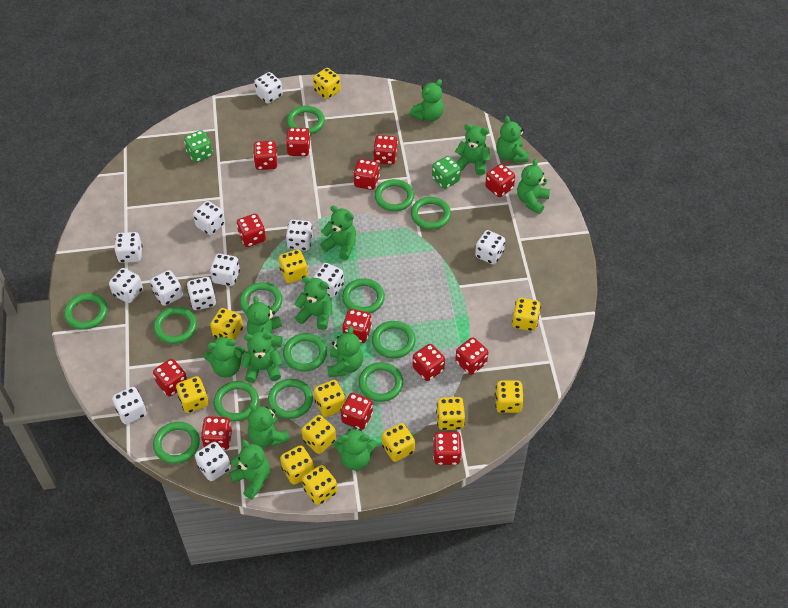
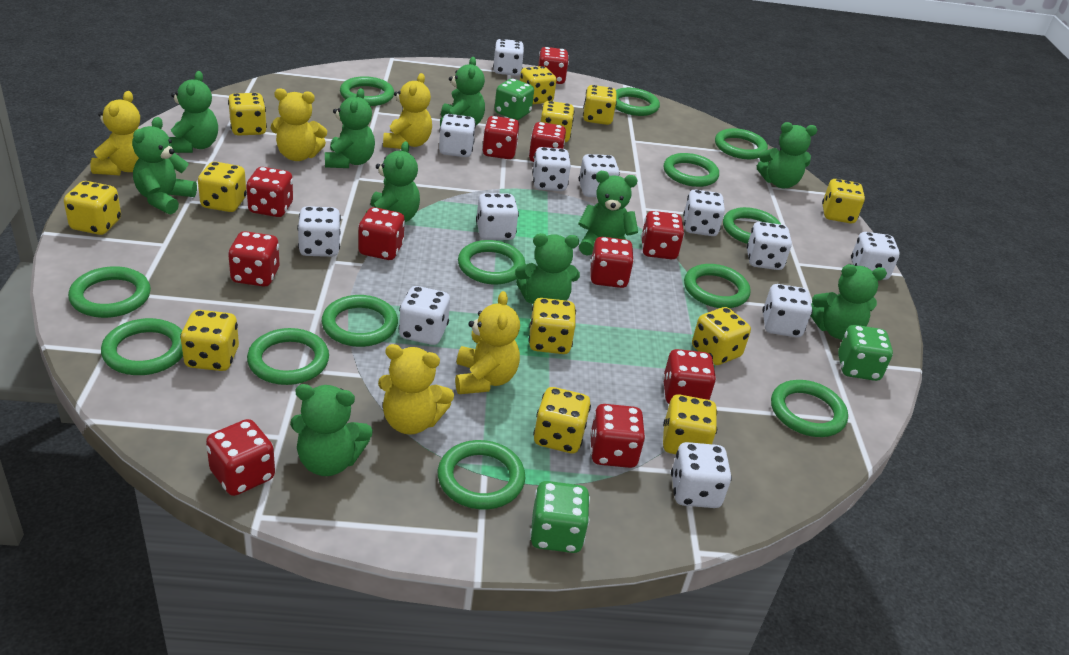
green dice: 2 -> 3
green teddy bear: 13 -> 10
red dice: 13 -> 11
yellow teddy bear: 0 -> 5

